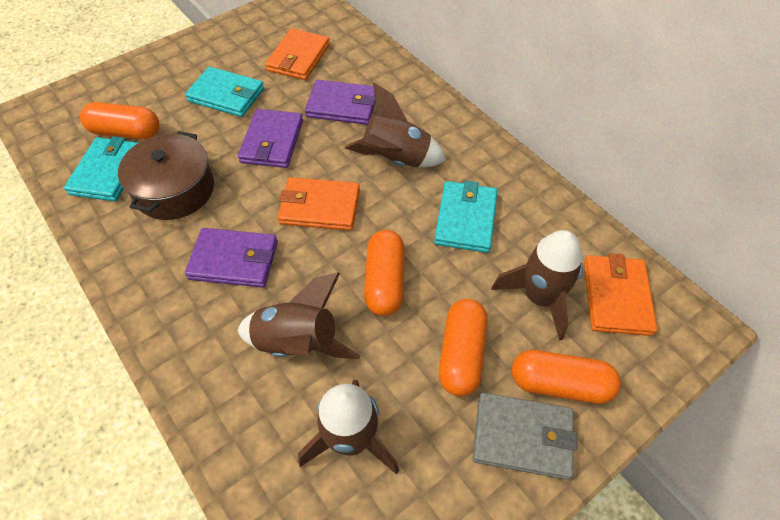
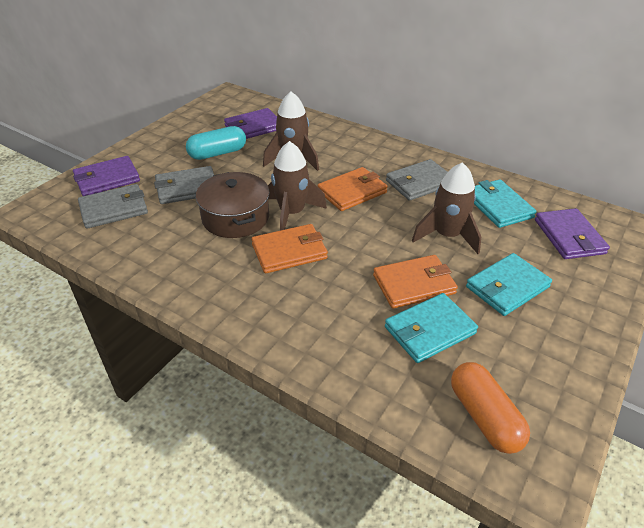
brown rocket: 4 -> 3
grey wallet: 1 -> 3
orange capsule: 4 -> 1
turquoise capsule: 0 -> 1

